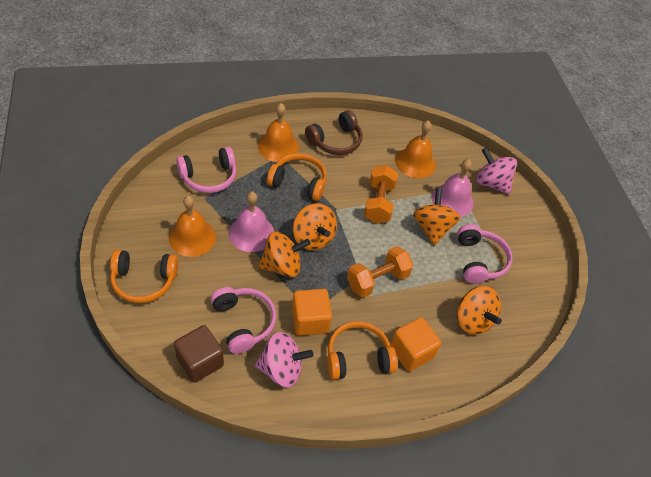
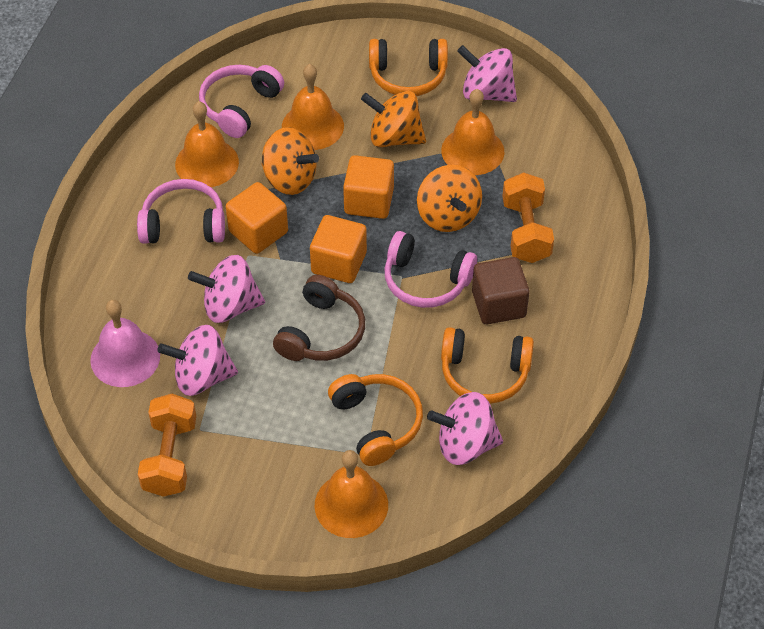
orange bell: 3 -> 4
orange cube: 2 -> 3
orange spinning top: 4 -> 3
pink bell: 2 -> 1
pink spinning top: 2 -> 4

